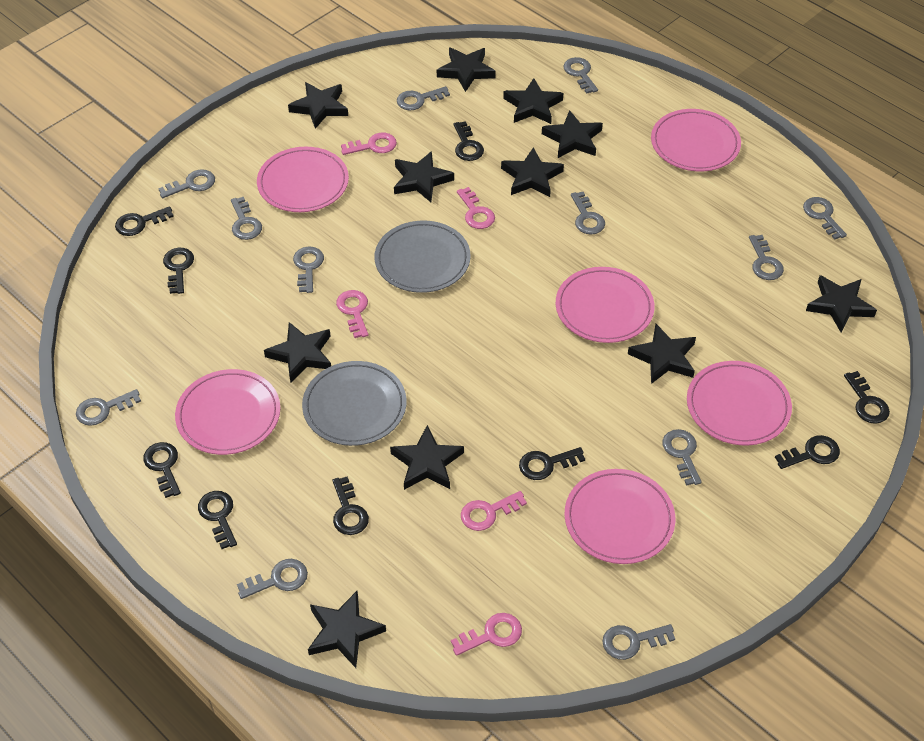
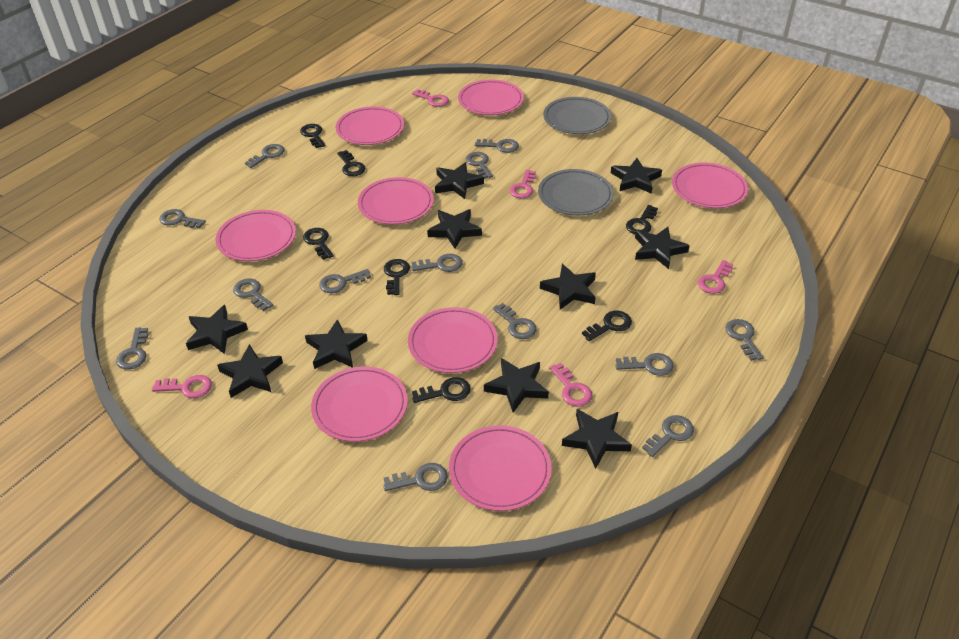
black key: 9 -> 7
black star: 11 -> 10
grey key: 12 -> 13
pink plate: 6 -> 8

